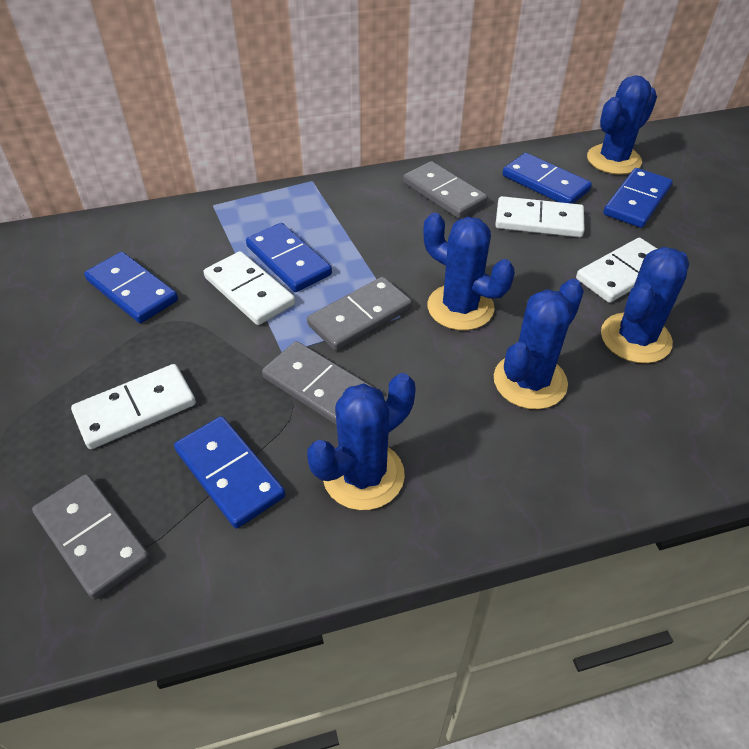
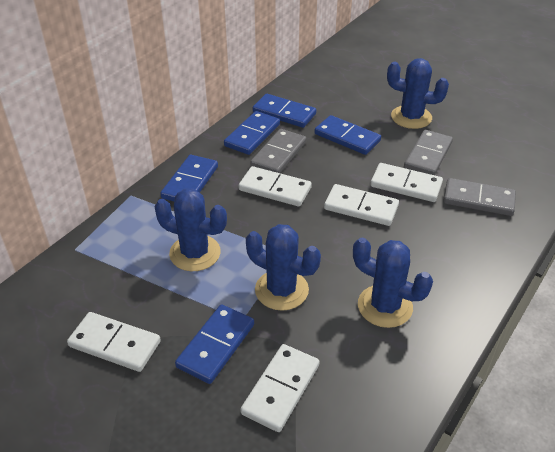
blue cactus: 5 -> 4
grey domino: 4 -> 3
white domino: 4 -> 5

